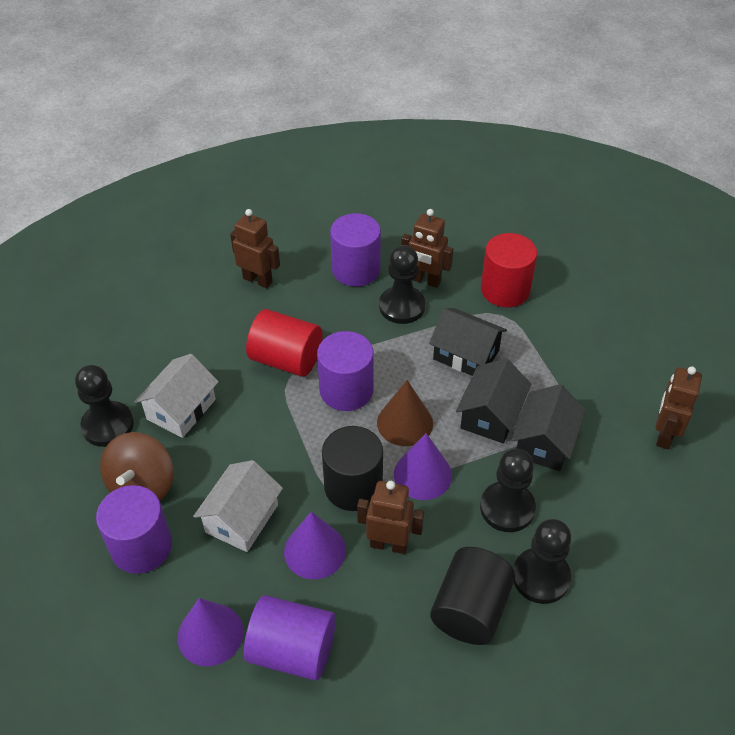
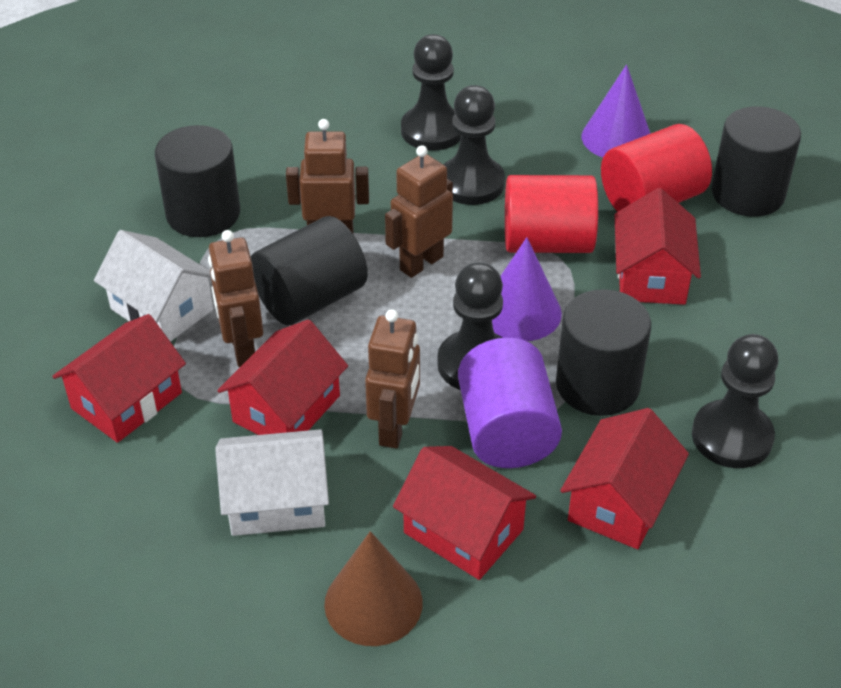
black cylinder: 2 -> 4
black house: 3 -> 0
brown spinning top: 1 -> 0
purple cone: 3 -> 2
purple cylinder: 4 -> 1
red house: 0 -> 5

